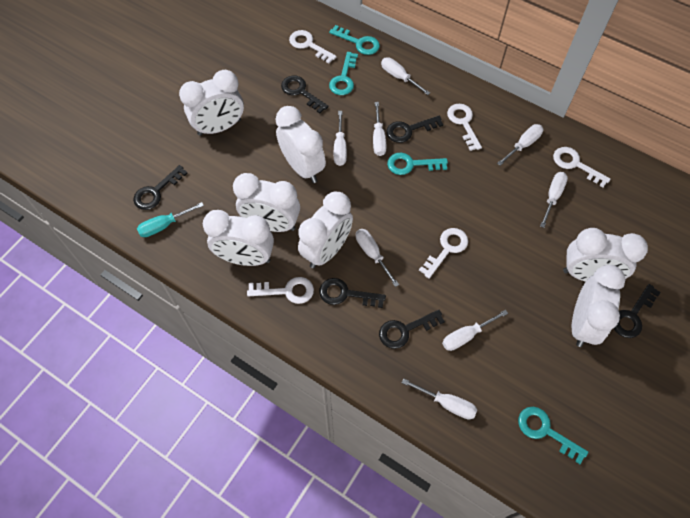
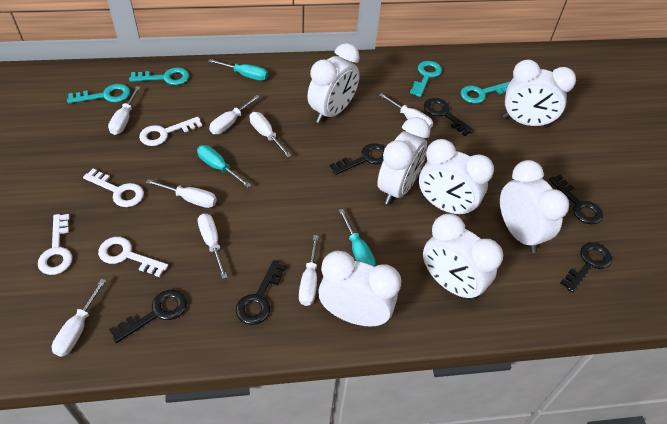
turquoise screwdriver: 1 -> 3
white key: 5 -> 4

